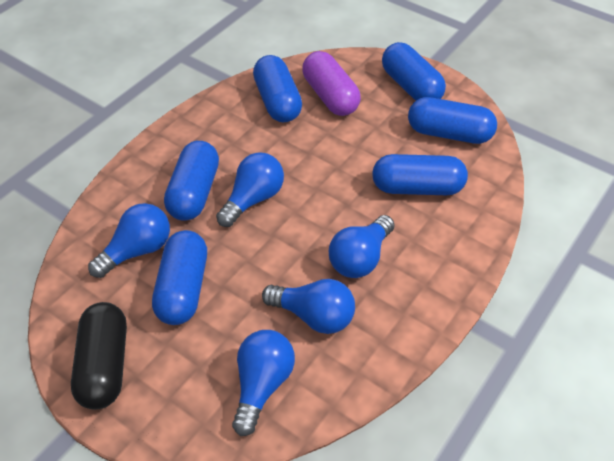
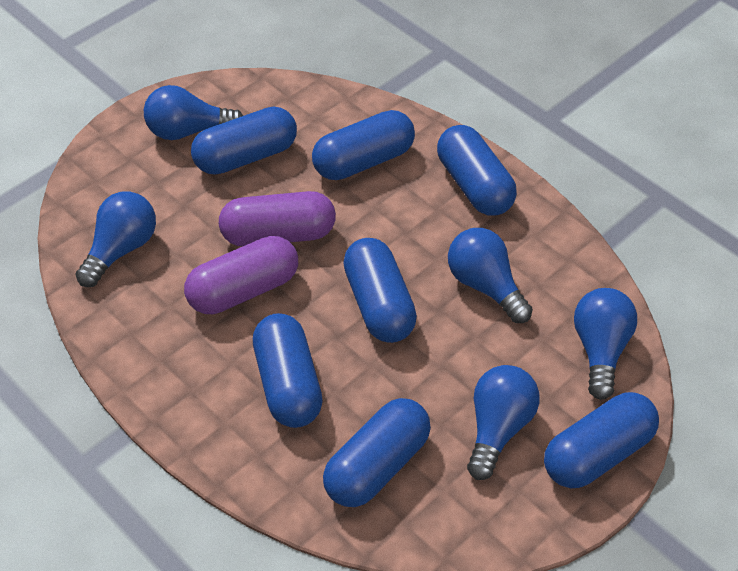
black capsule: 1 -> 0
blue capsule: 6 -> 7
purple capsule: 1 -> 2

